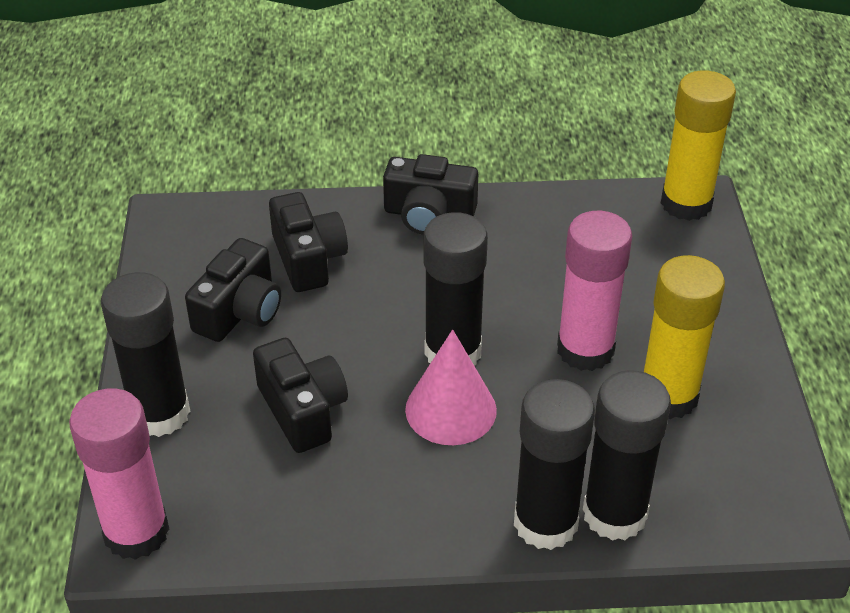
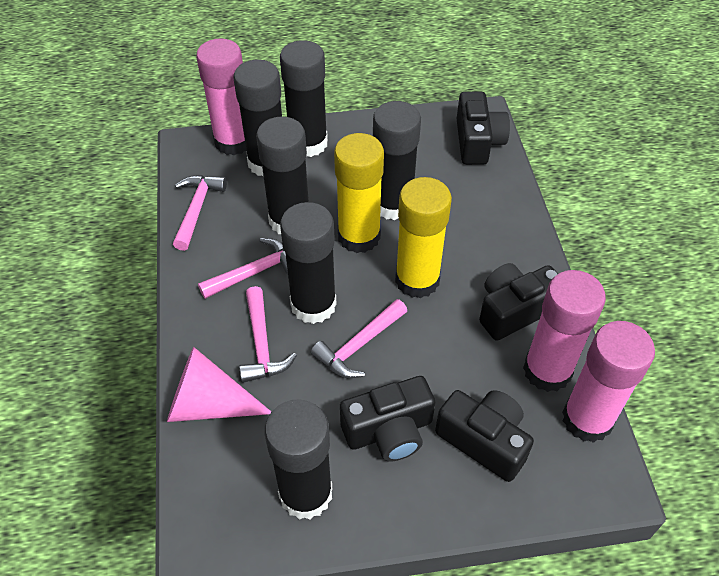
black glue stick: 4 -> 6
pink glue stick: 2 -> 3
pink hammer: 0 -> 4

